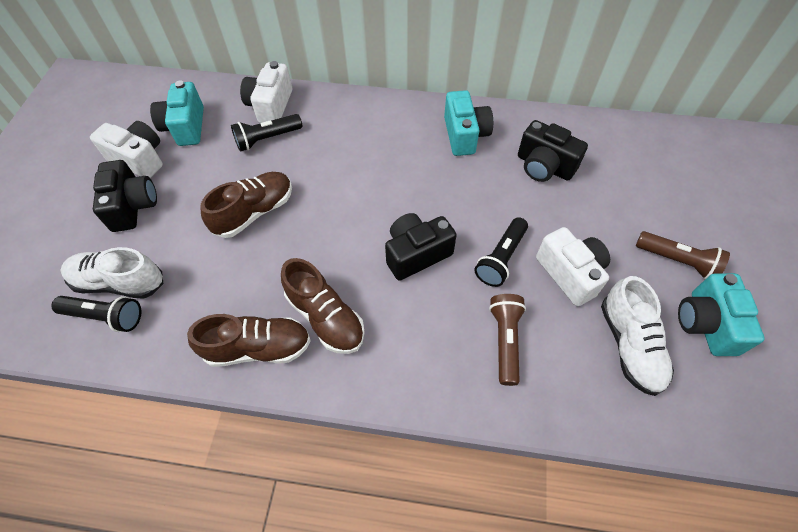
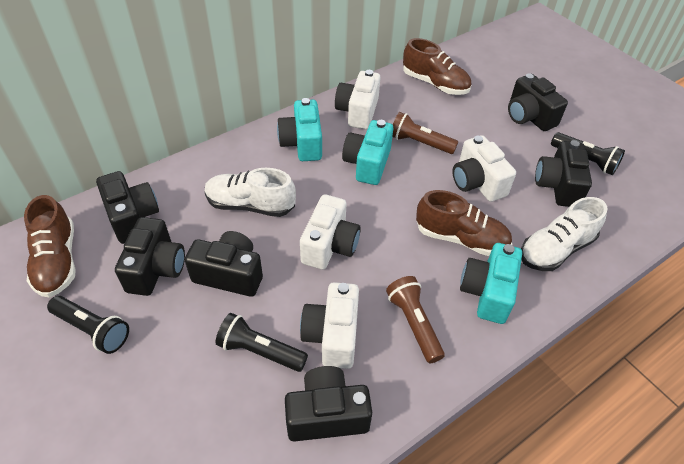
black camera: 3 -> 6
white camera: 3 -> 4

